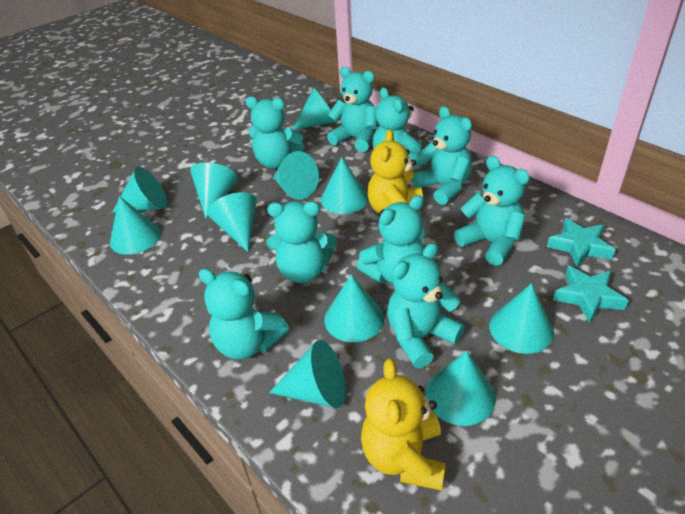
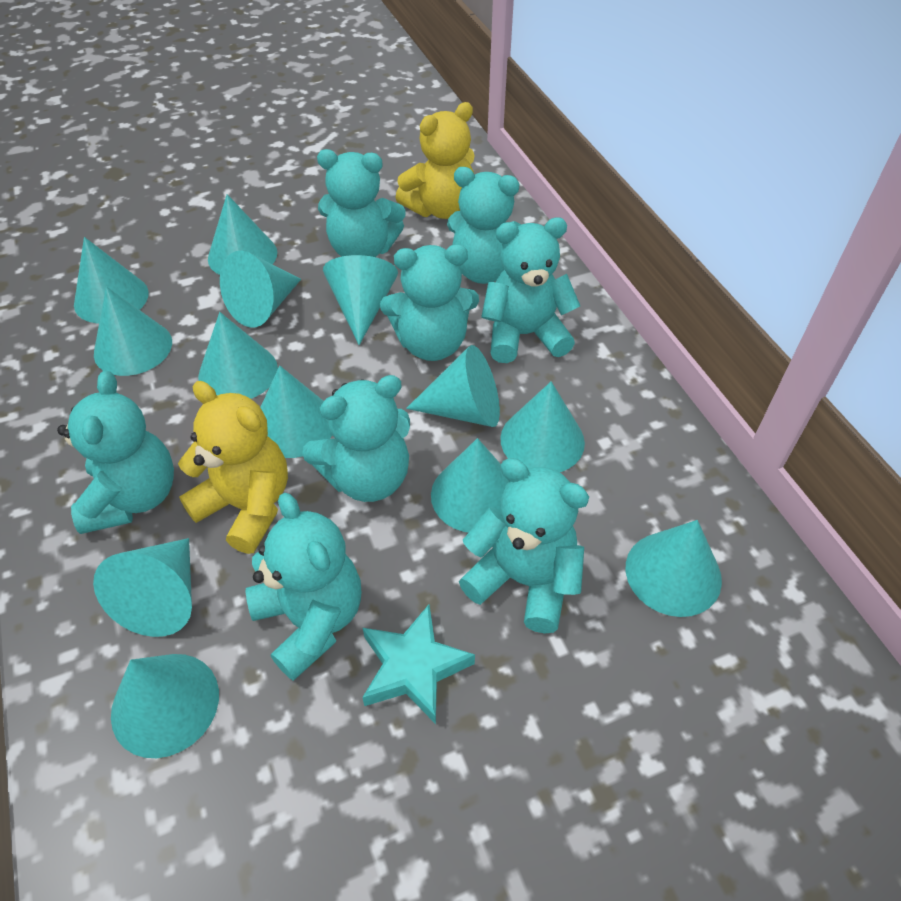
turquoise cone: 11 -> 13
turquoise star: 2 -> 1
turquoise teddy bear: 9 -> 8

